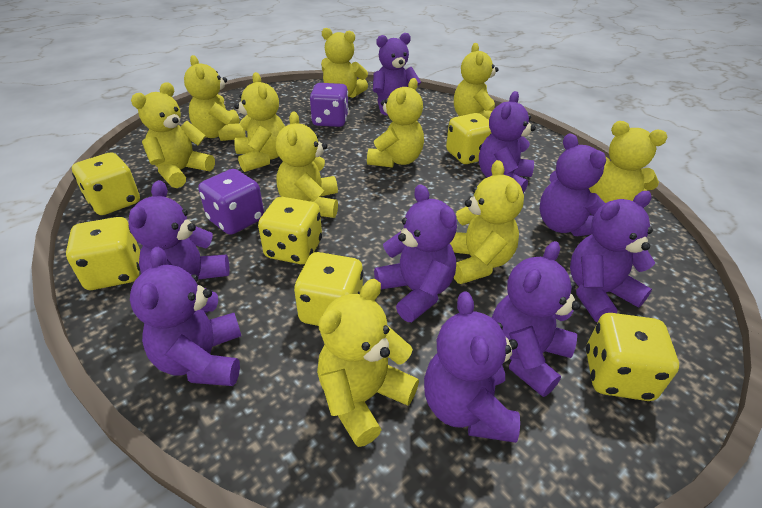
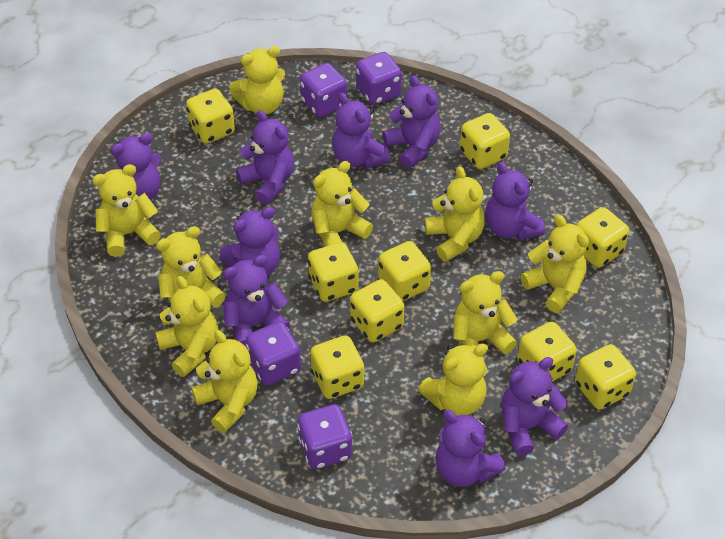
purple dice: 2 -> 4
yellow dice: 6 -> 9

